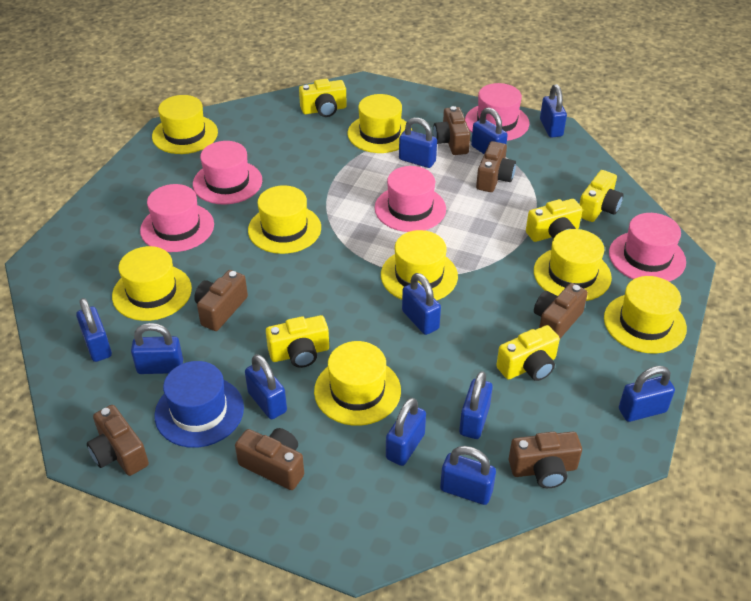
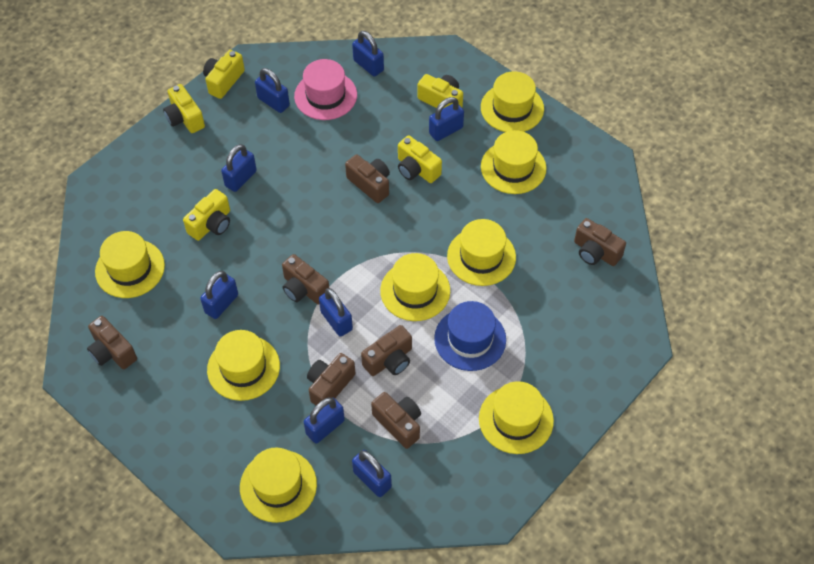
blue padlock: 11 -> 8
pink hat: 5 -> 1

